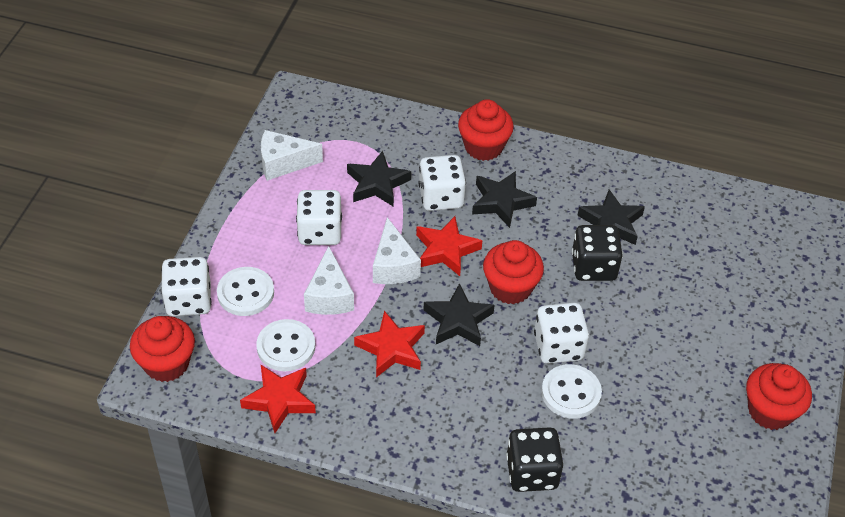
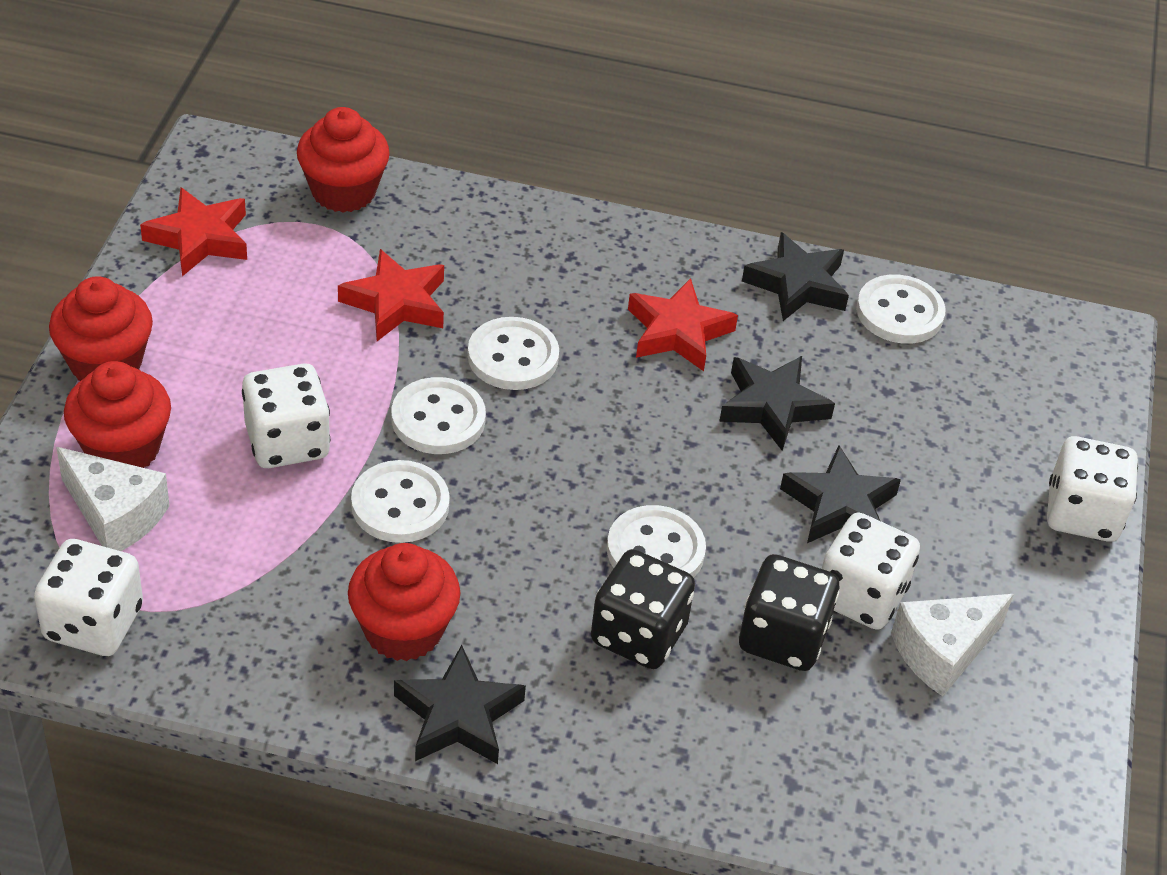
white button: 3 -> 5
white cheese: 3 -> 2

